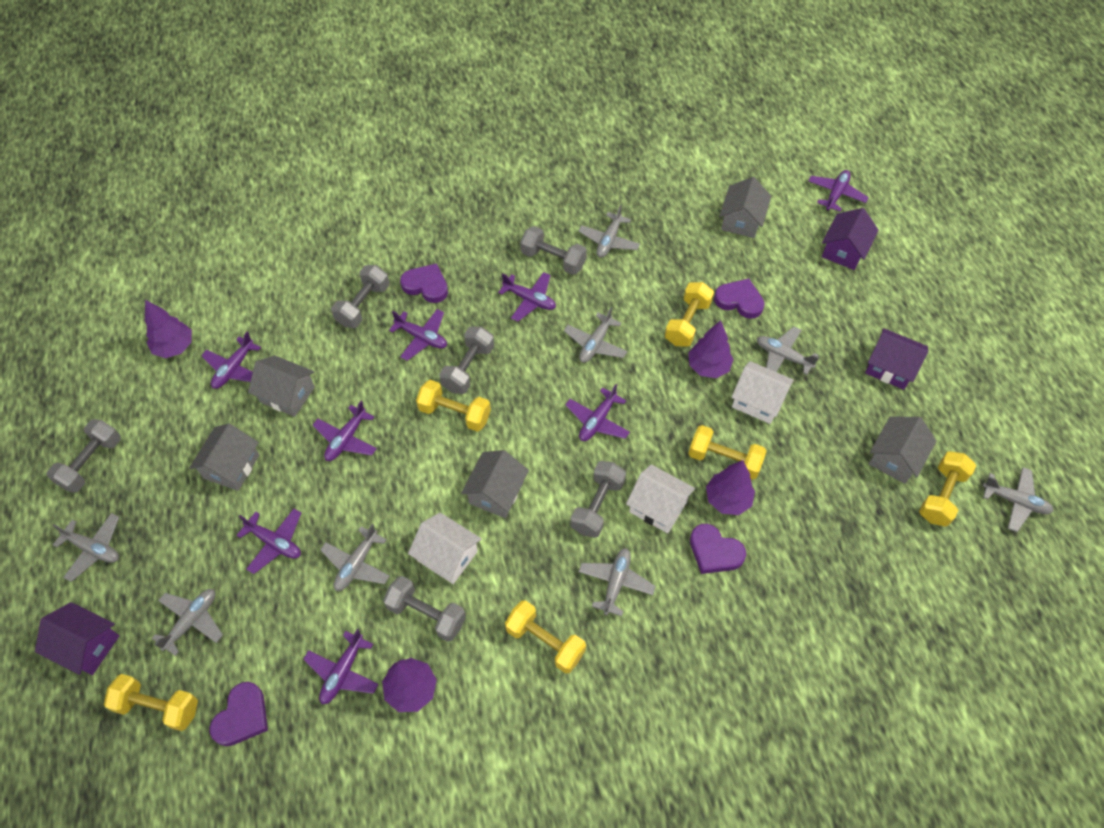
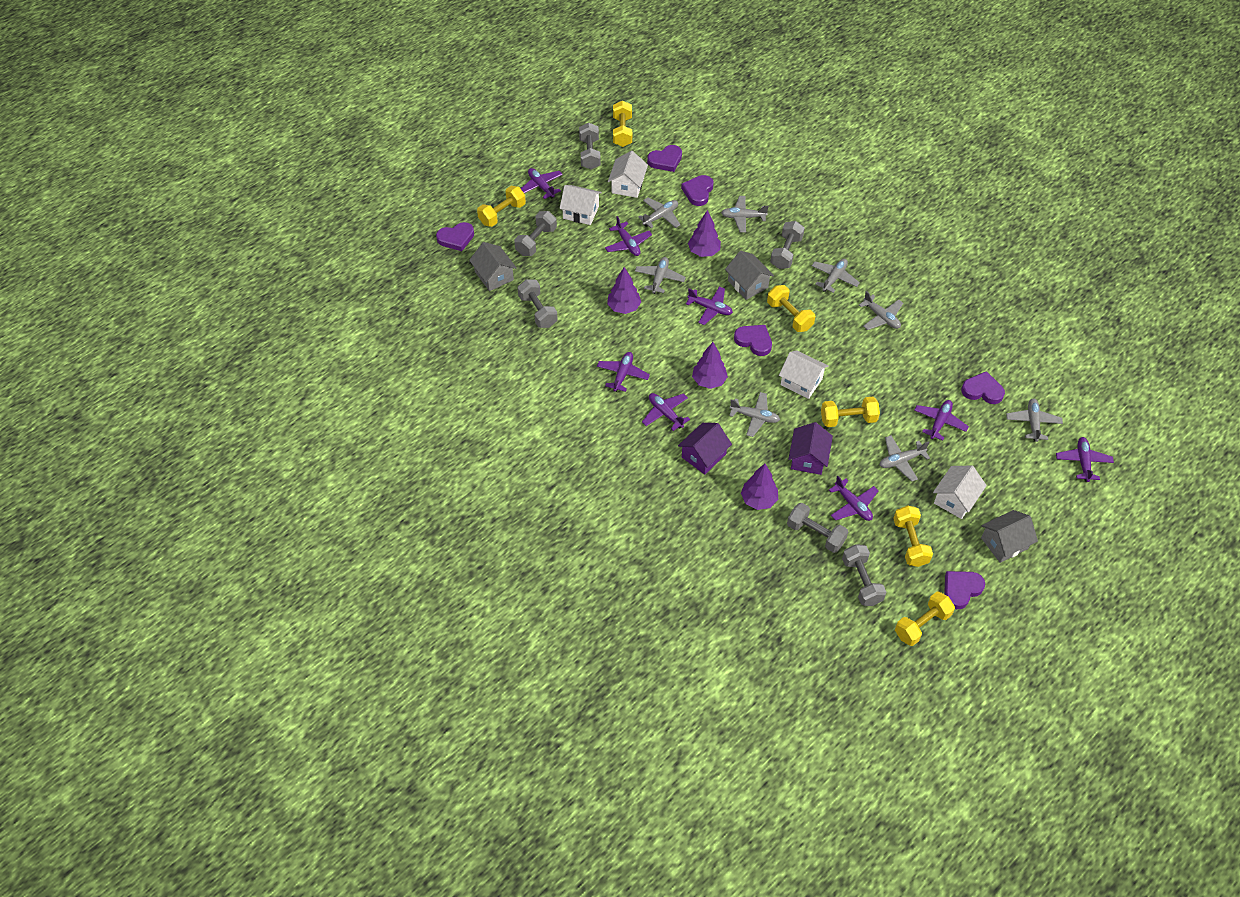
grey house: 5 -> 3
purple heart: 4 -> 6
purple house: 3 -> 2
white house: 3 -> 4

